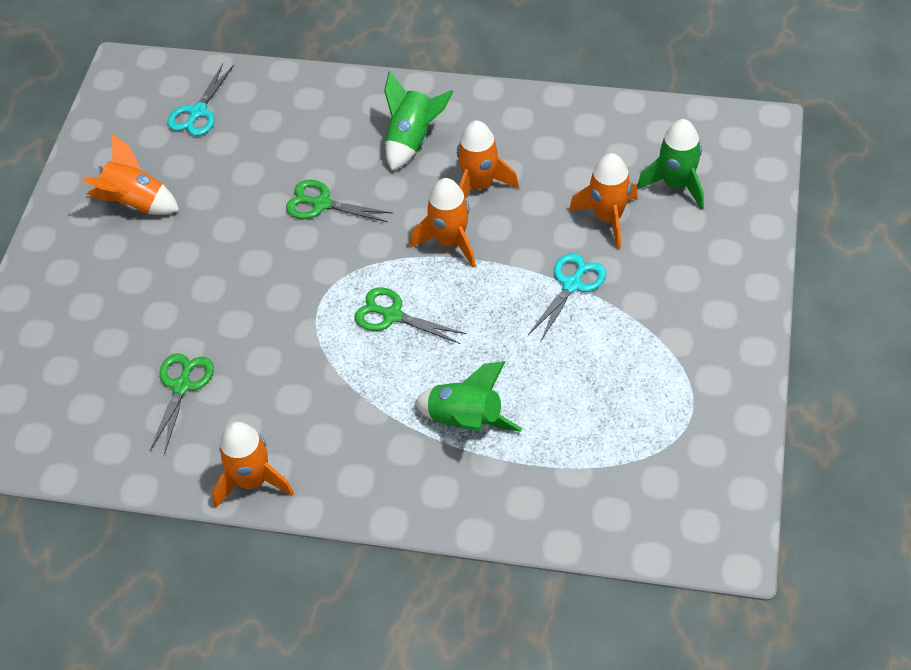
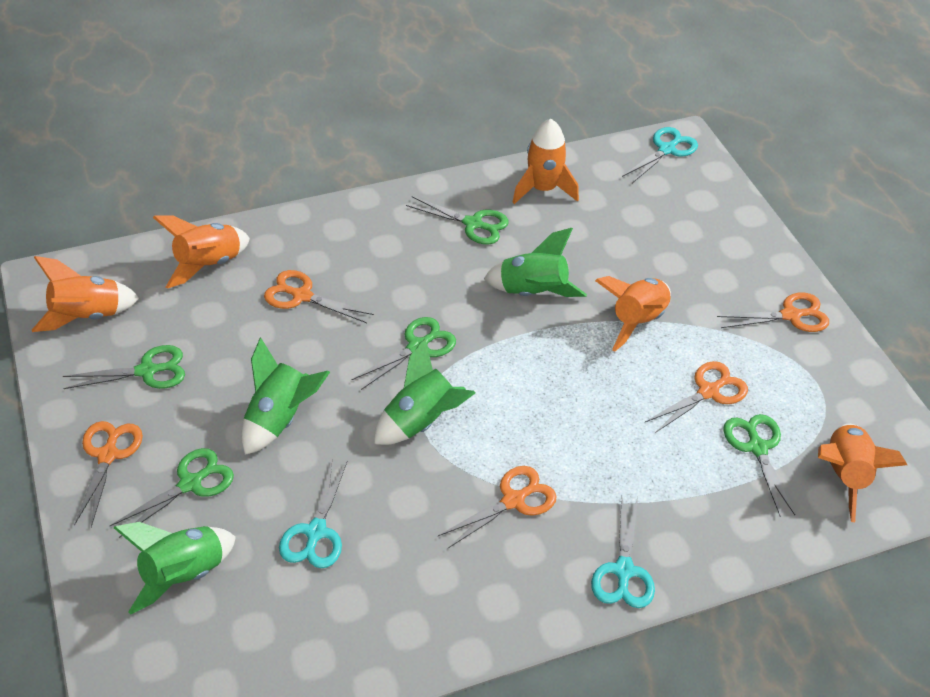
green rocket: 3 -> 4
green scissors: 3 -> 5
orange scissors: 0 -> 5
turquoise scissors: 2 -> 3

